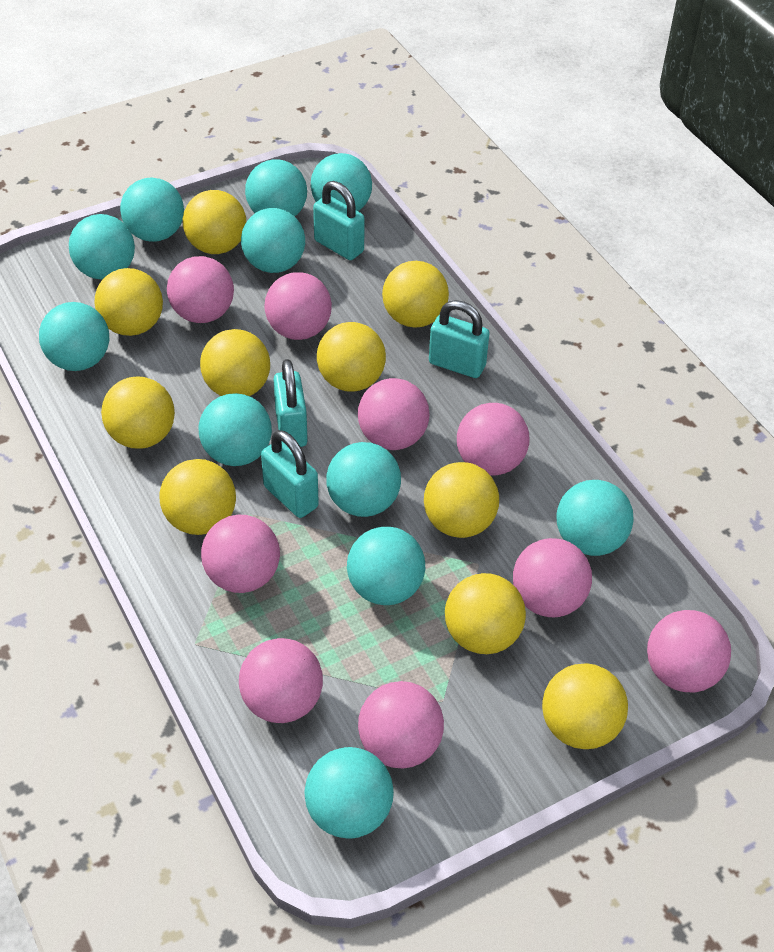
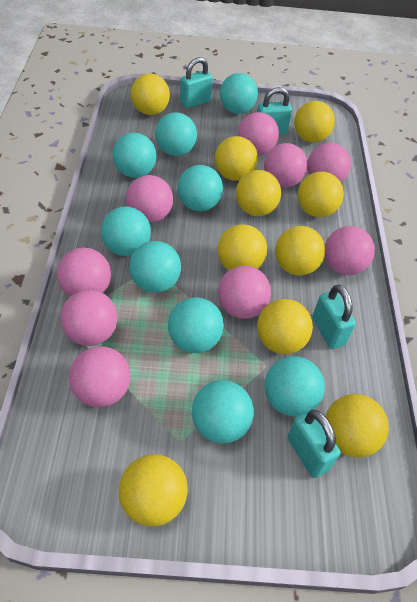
turquoise ball: 11 -> 9

